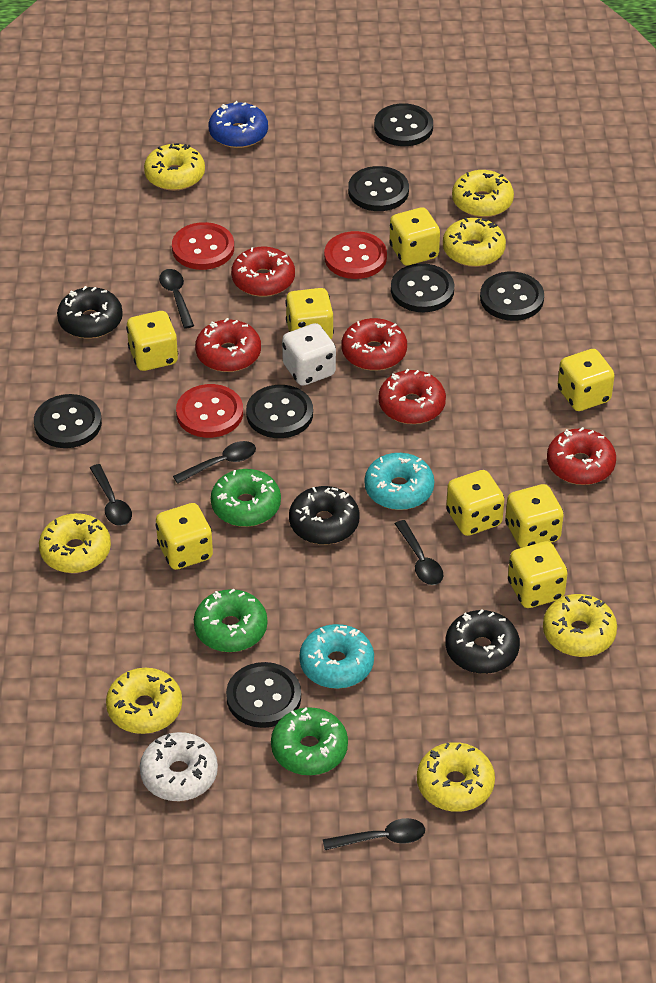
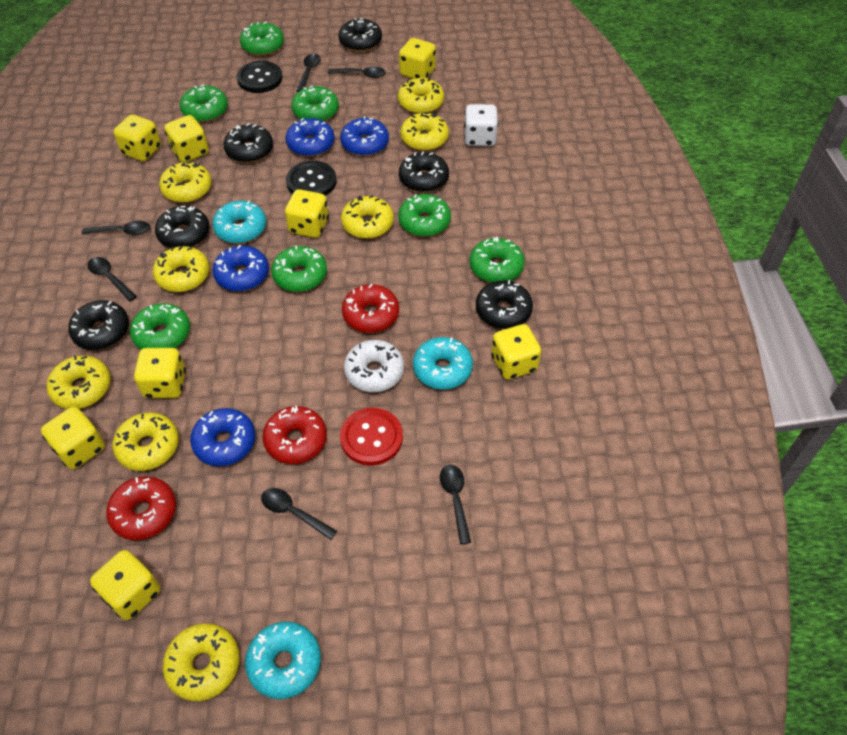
black button: 7 -> 2
black donut: 3 -> 6
black spoon: 5 -> 6
blue donut: 1 -> 4
green donut: 3 -> 7
red button: 3 -> 1
red donut: 5 -> 3
turquoise donut: 2 -> 3
yellow donut: 7 -> 8

